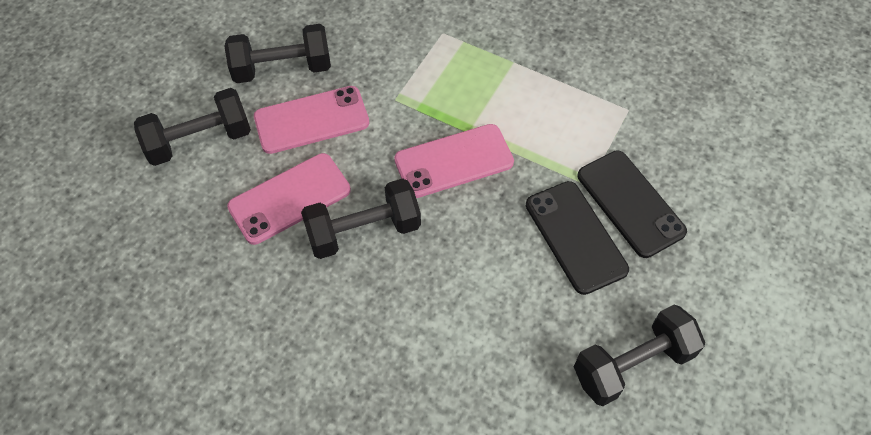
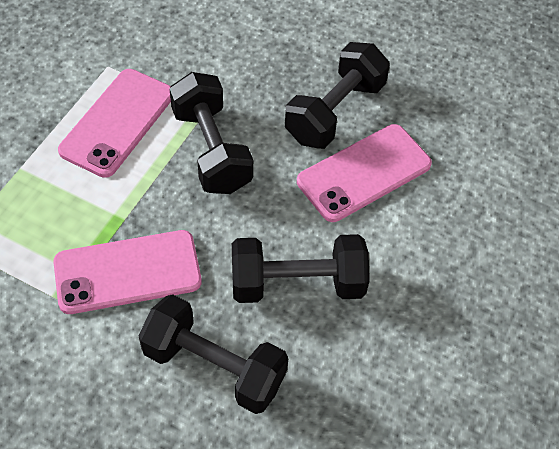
black phone: 2 -> 0

